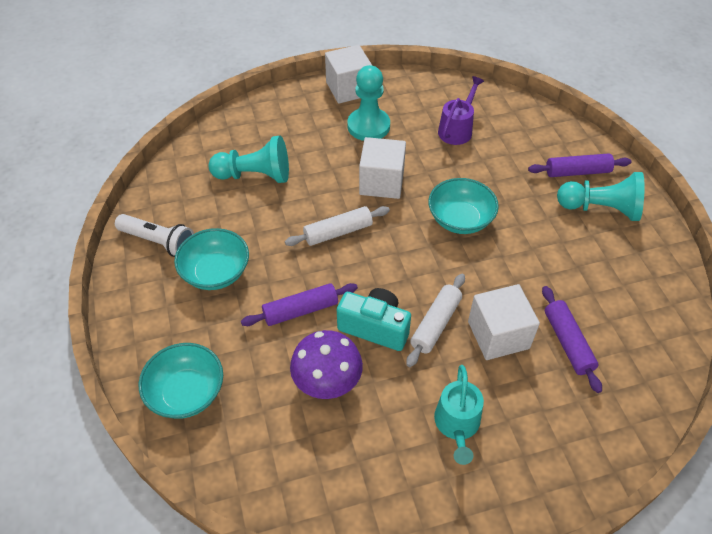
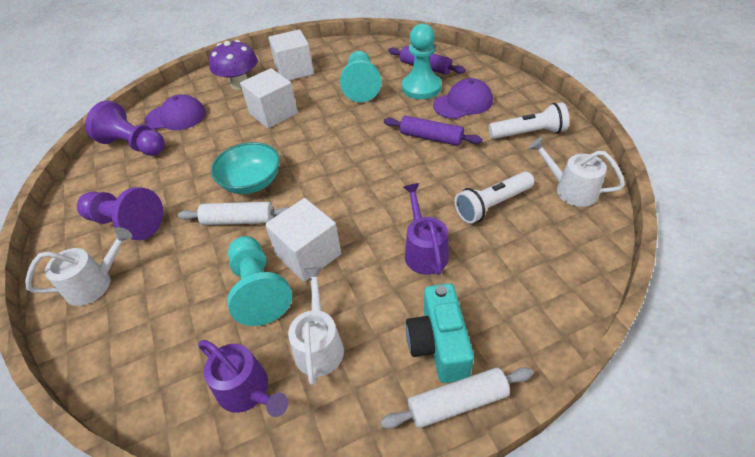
purple cap: 0 -> 2
purple pawn: 0 -> 2
purple rolling pin: 3 -> 2
purple watering can: 1 -> 2
turquoise bowl: 3 -> 1
turquoise watering can: 1 -> 0
white flashlight: 1 -> 2
white watering can: 0 -> 3

